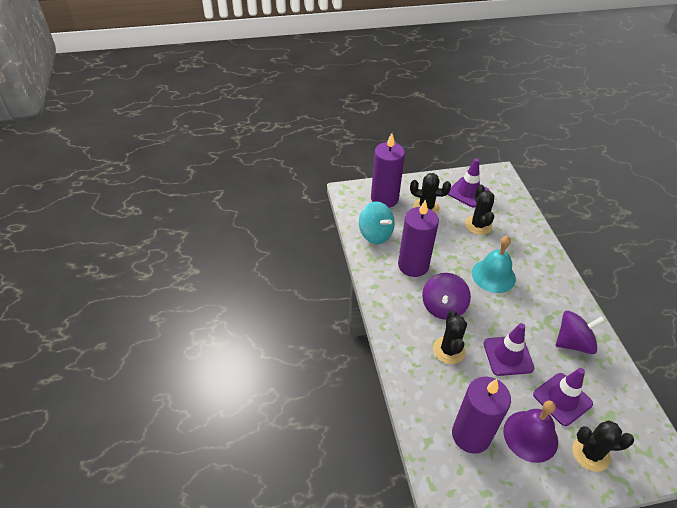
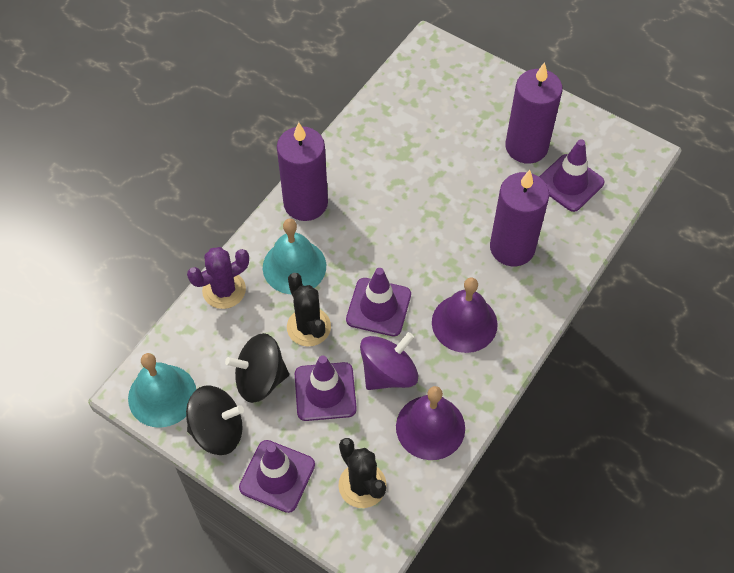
black cactus: 4 -> 2
black spinning top: 0 -> 2
purple bell: 1 -> 2
purple cactus: 0 -> 1
purple spinning top: 2 -> 1
purple traffic cone: 3 -> 4
turquoise bell: 1 -> 2
turquoise spinning top: 1 -> 0

